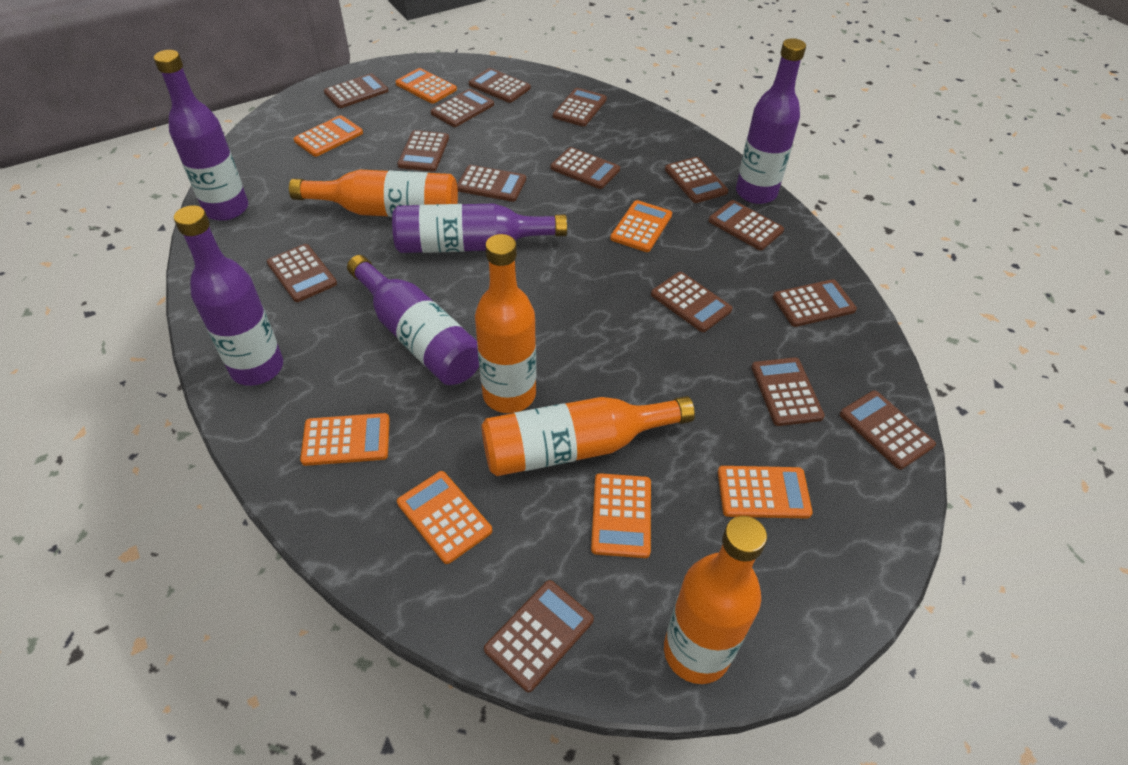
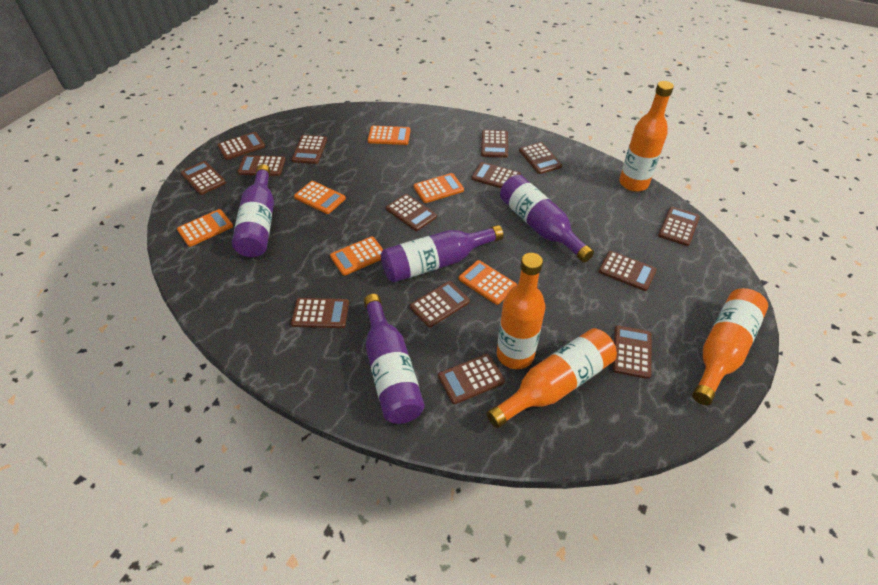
brown calculator: 15 -> 14
orange calculator: 7 -> 6
purple bottle: 5 -> 4

